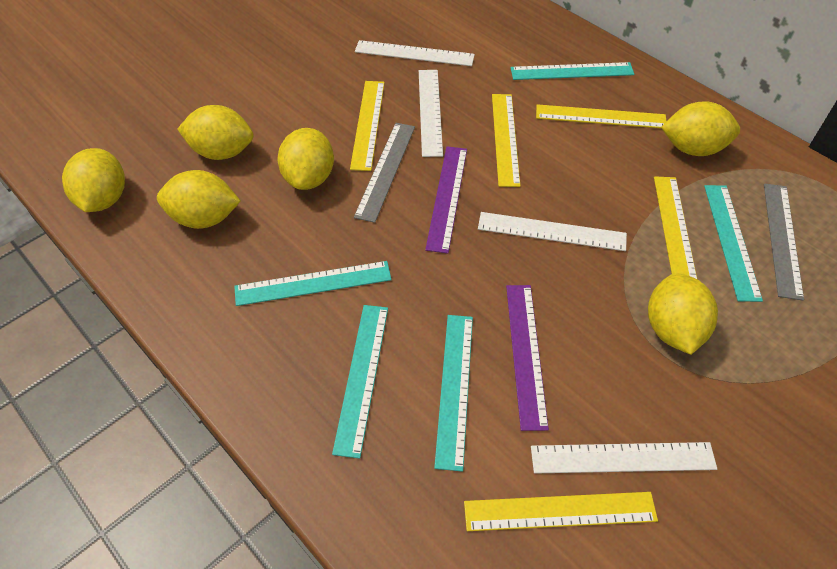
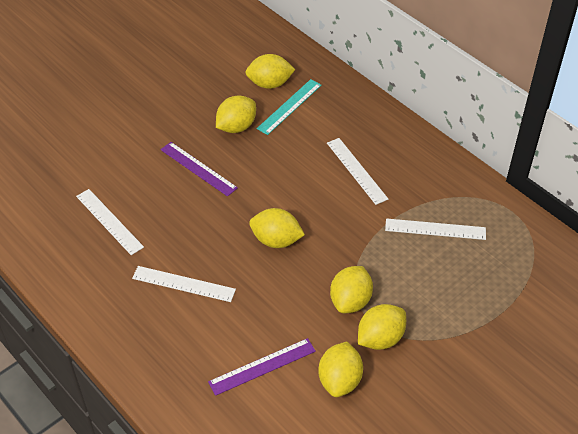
grey ruler: 2 -> 0
turquoise ruler: 5 -> 1
yellow ruler: 5 -> 0

